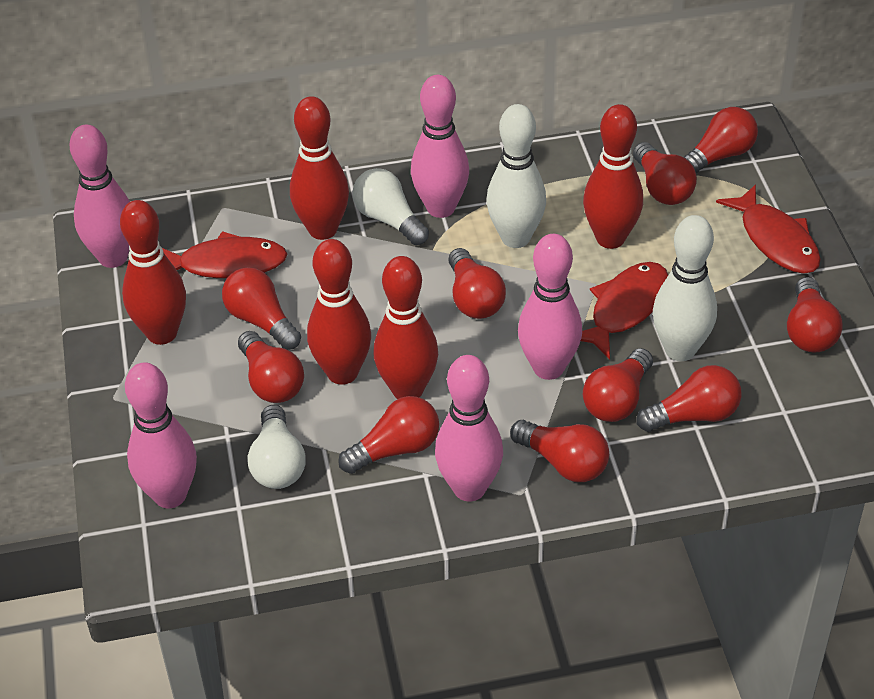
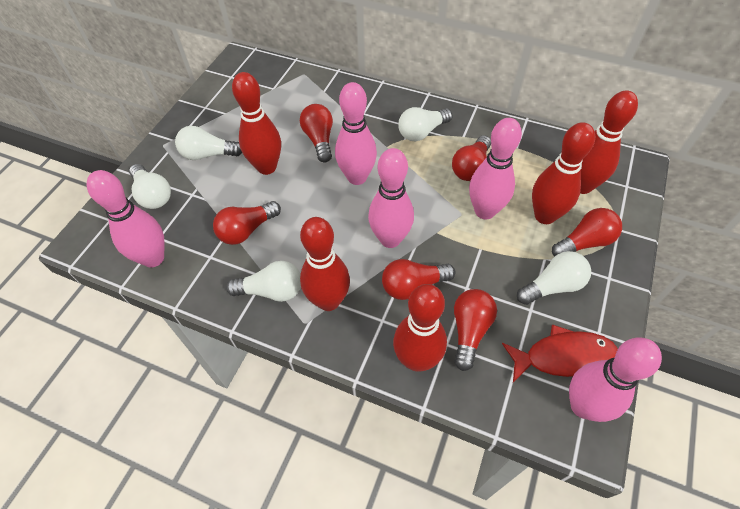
red fish: 3 -> 1
red light bulb: 10 -> 6
white bowling pin: 2 -> 0
white light bulb: 2 -> 5

